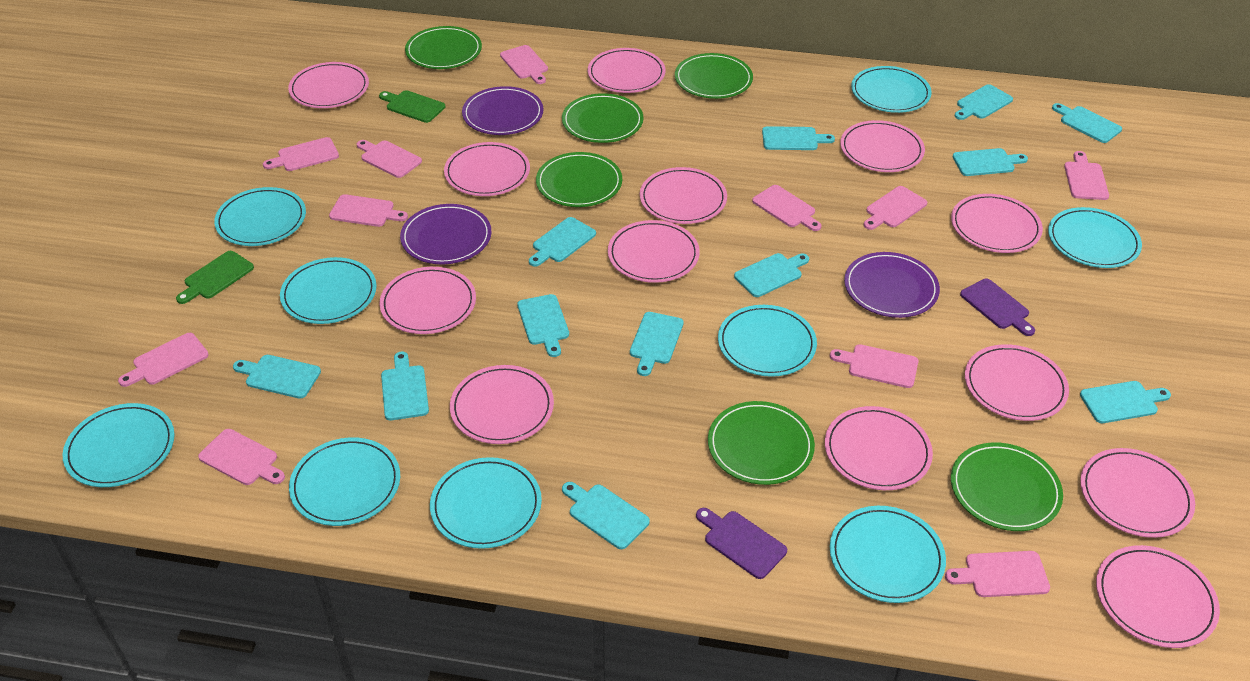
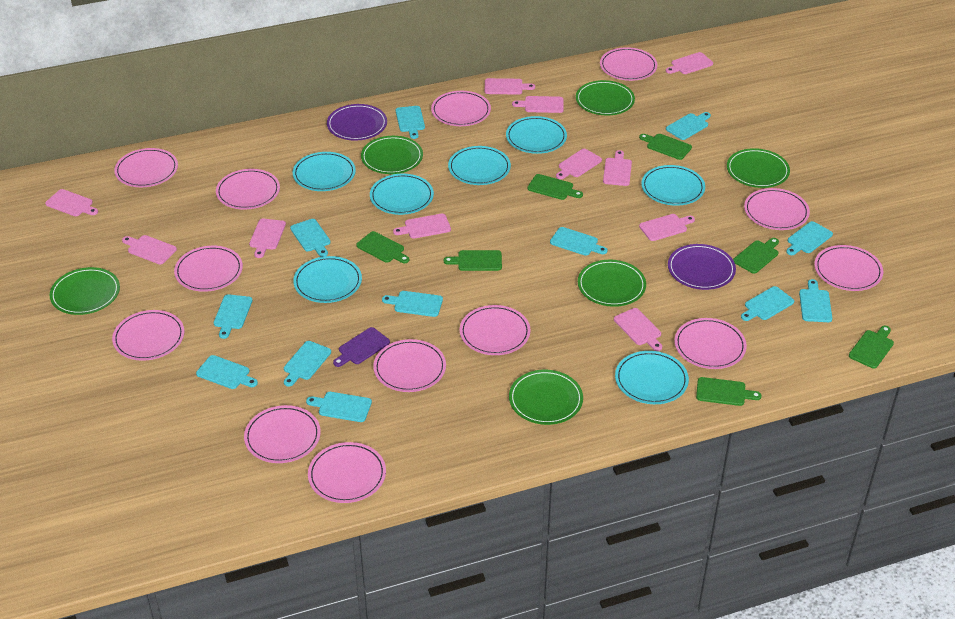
green cutting board: 2 -> 7
purple cutting board: 2 -> 1
purple plate: 3 -> 2
turquoise plate: 9 -> 7

